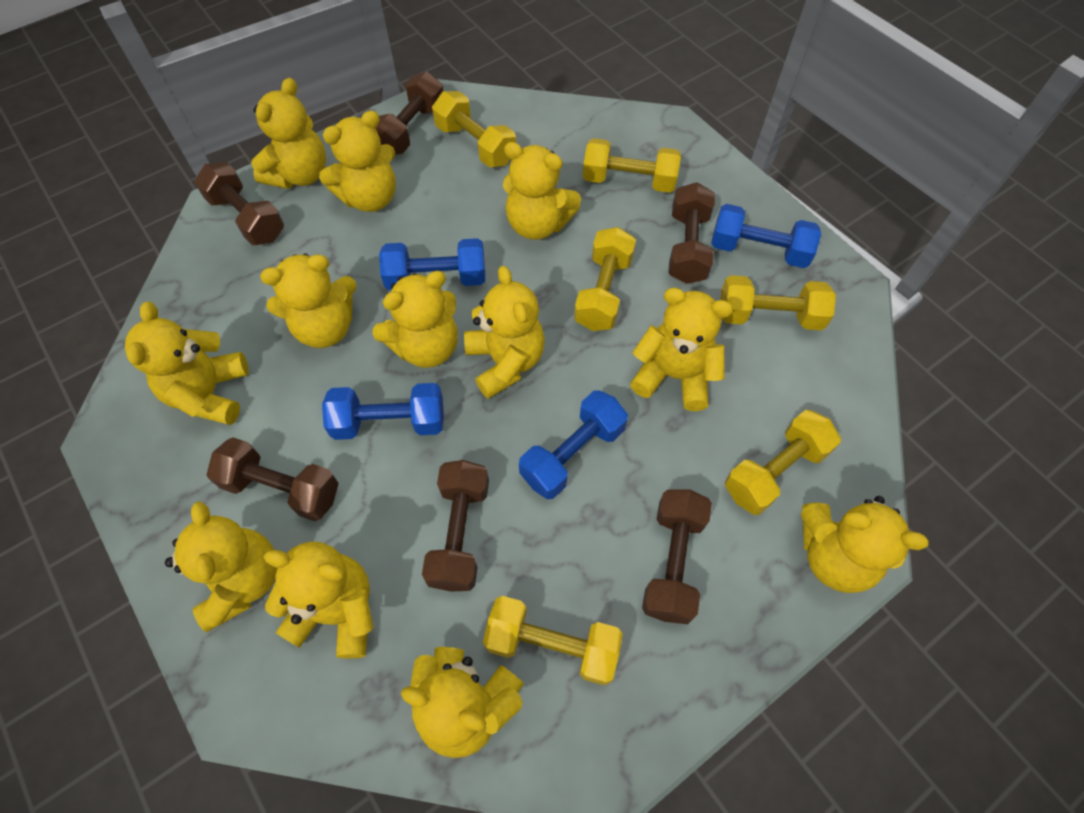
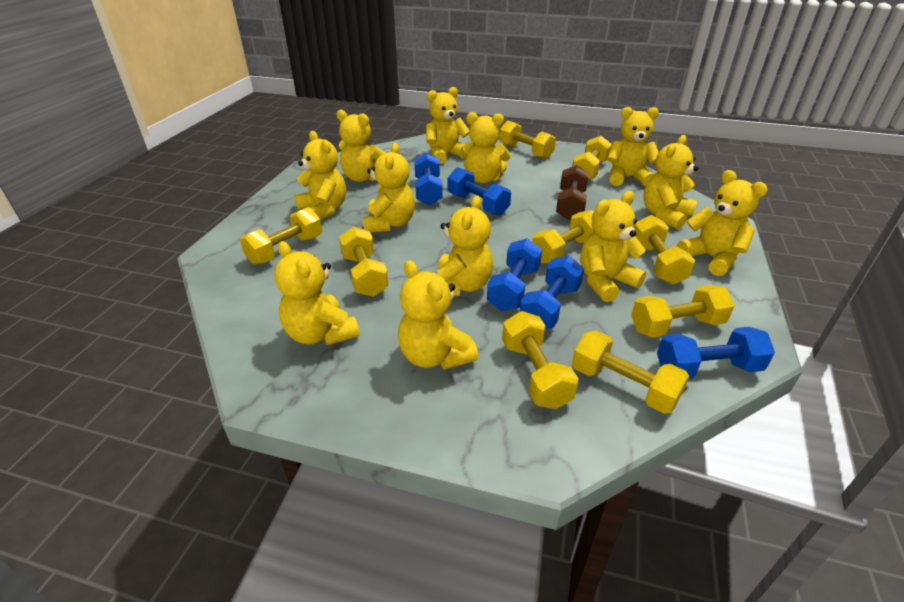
blue dumbbell: 4 -> 5
brown dumbbell: 6 -> 1
yellow dumbbell: 6 -> 9

